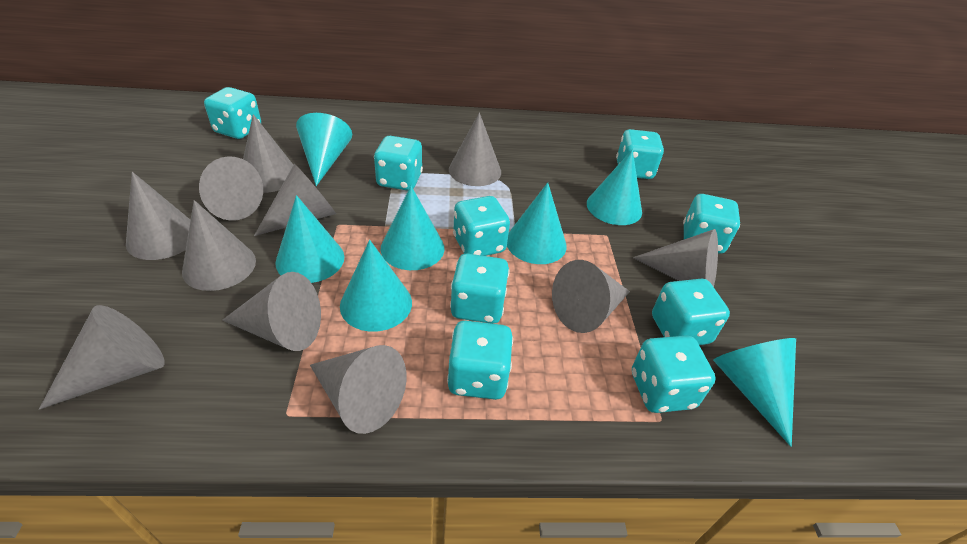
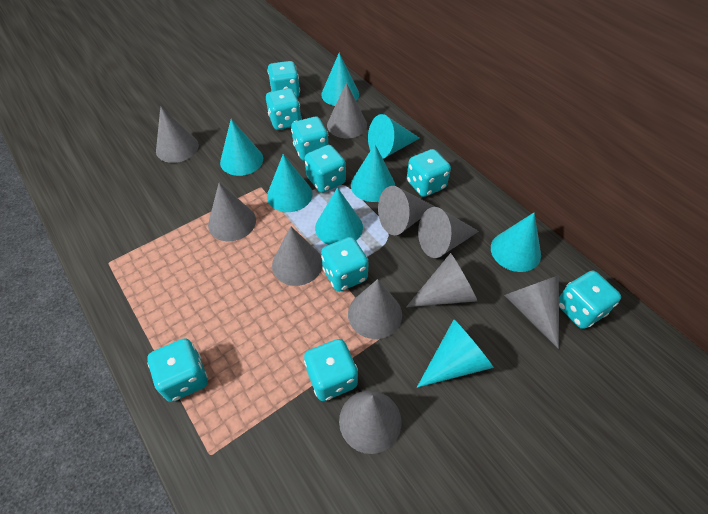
grey cone: 11 -> 10
turquoise cone: 7 -> 8

